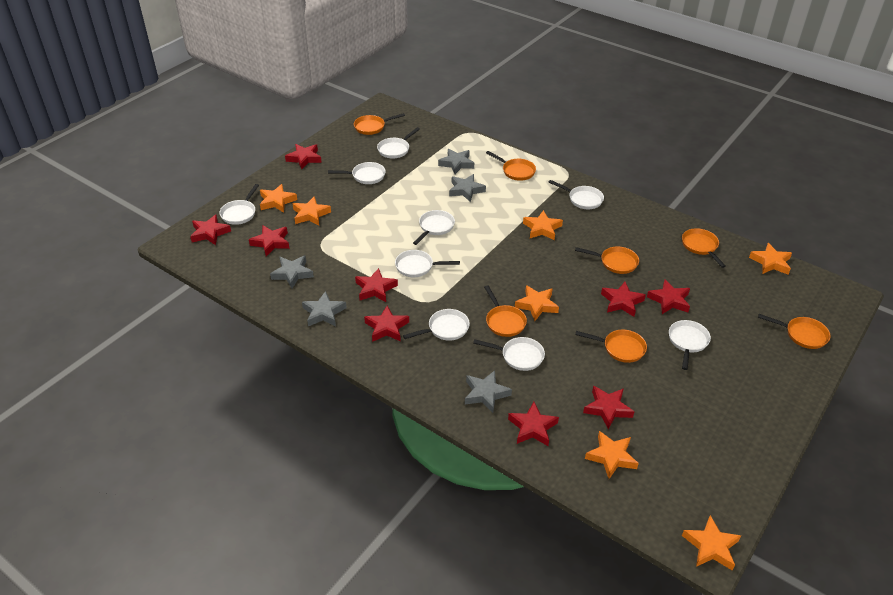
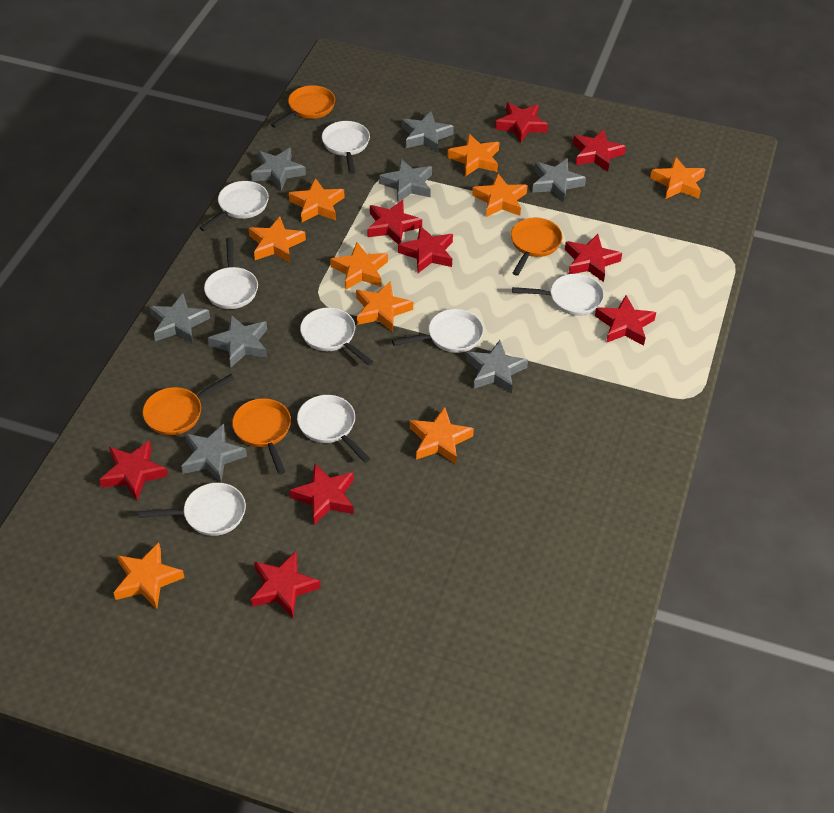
grey star: 5 -> 8
orange pan: 7 -> 4
orange star: 7 -> 9
white pan: 9 -> 8

